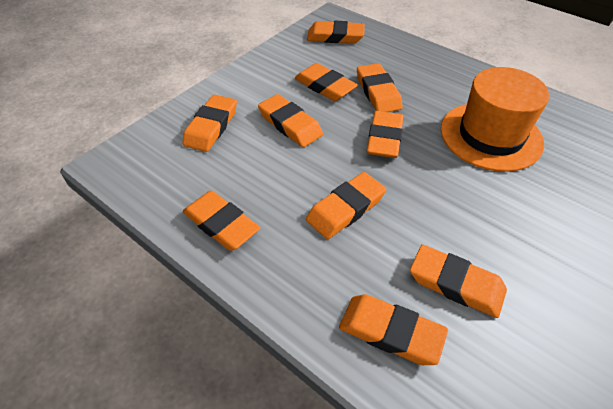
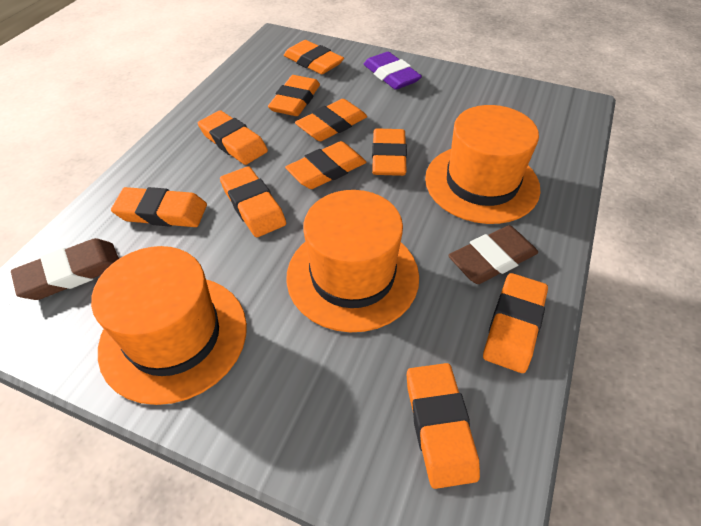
brown eraser: 0 -> 2
orange hat: 1 -> 3
purple eraser: 0 -> 1

